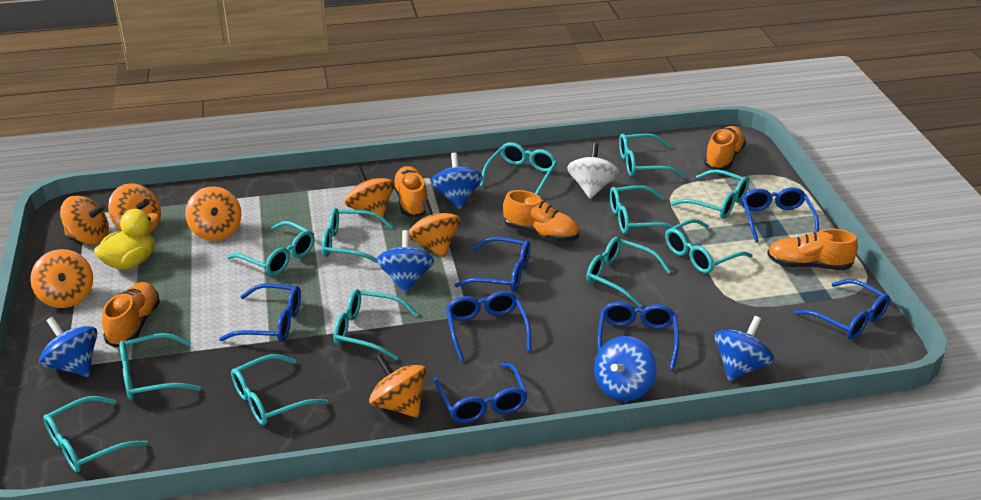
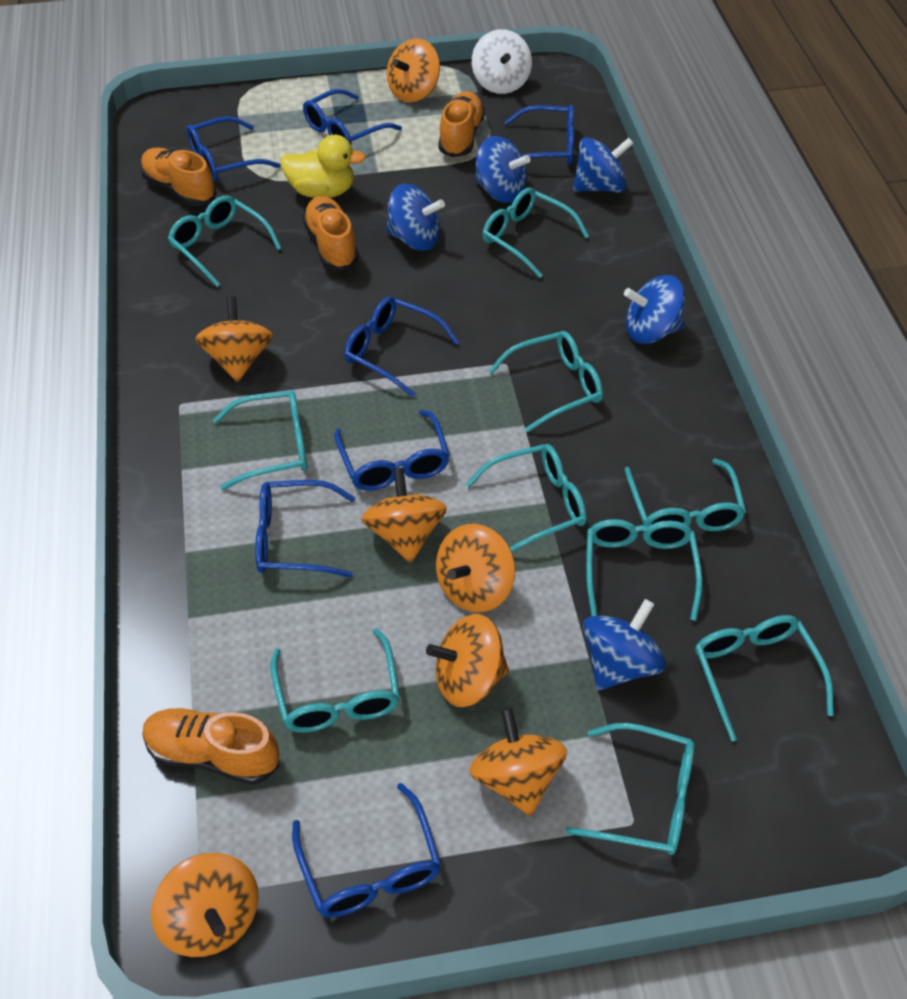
orange shoe: 5 -> 4
turquoise glasses: 12 -> 10

